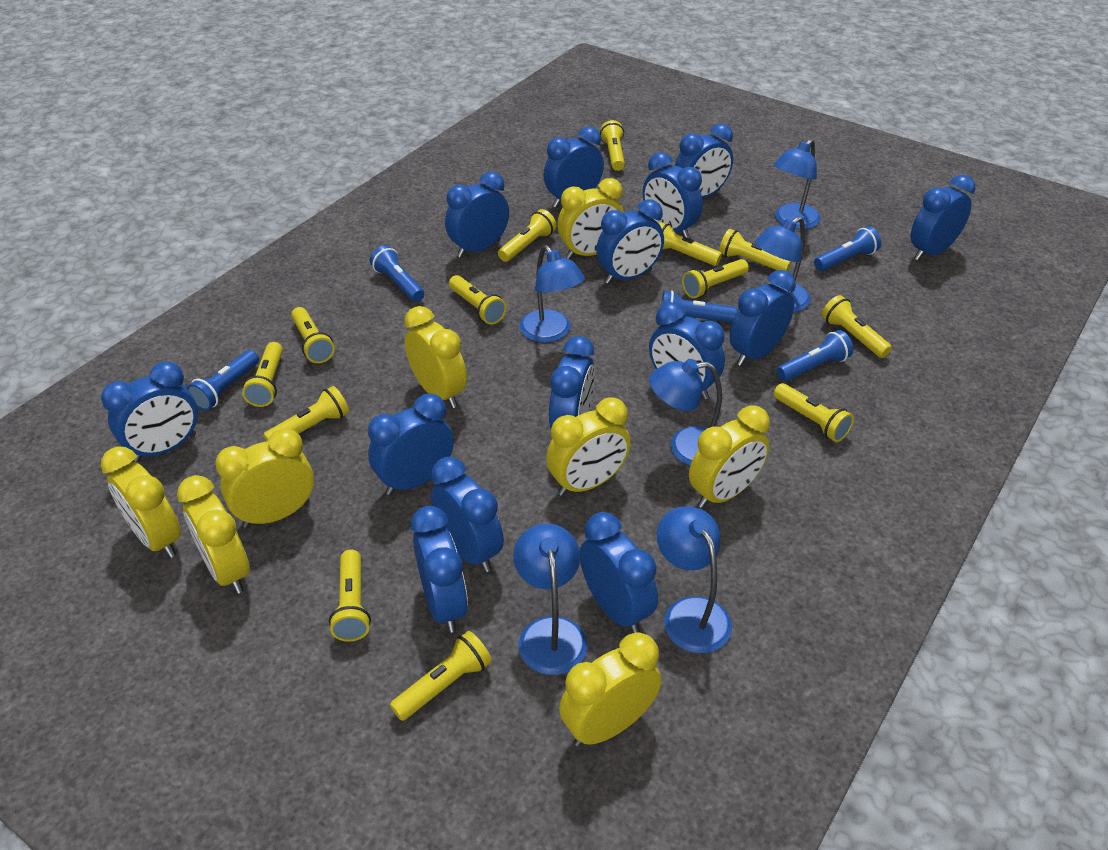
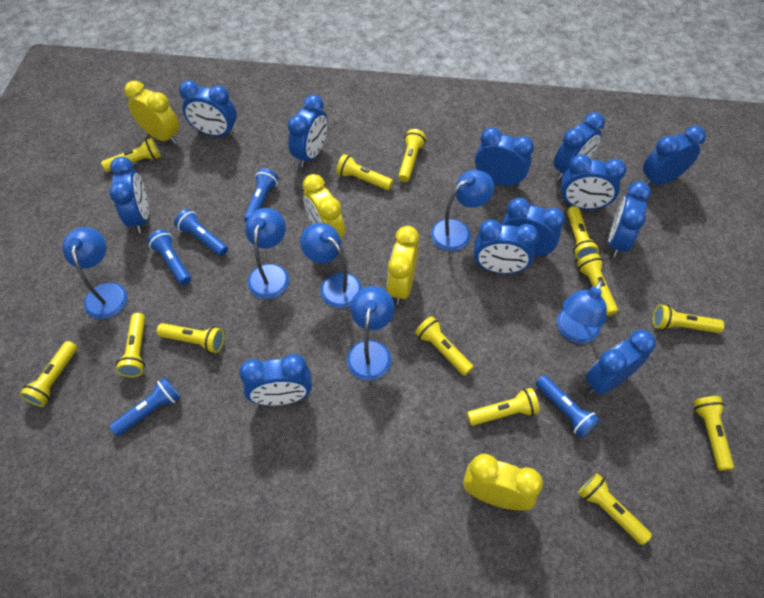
blue clock: 14 -> 12
yellow clock: 8 -> 4

